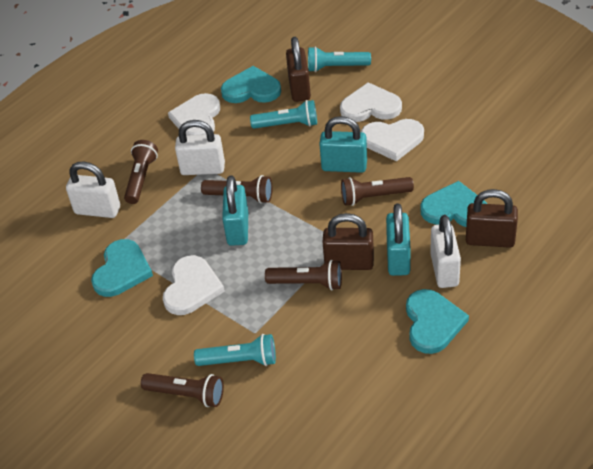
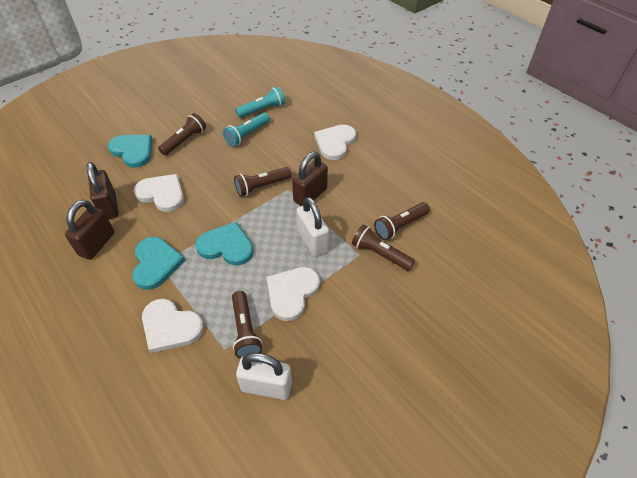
turquoise flashlight: 3 -> 2
turquoise heart: 4 -> 3
turquoise padlock: 3 -> 0
white padlock: 3 -> 2

